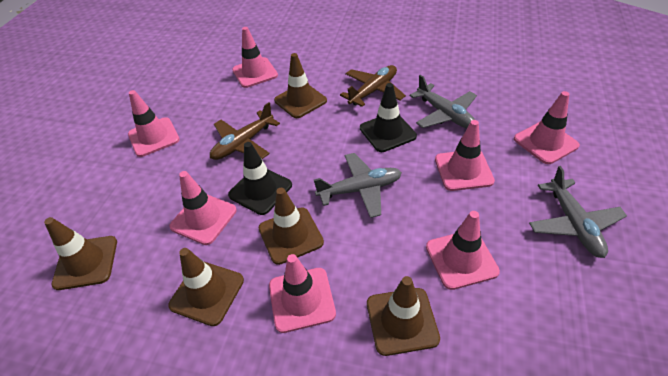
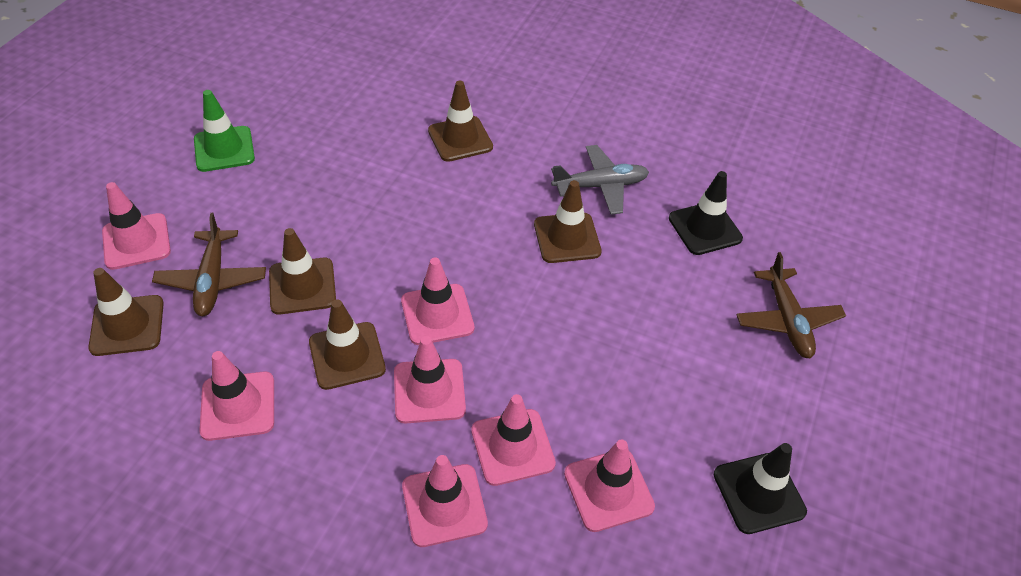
green traffic cone: 0 -> 1
grey plane: 3 -> 1

